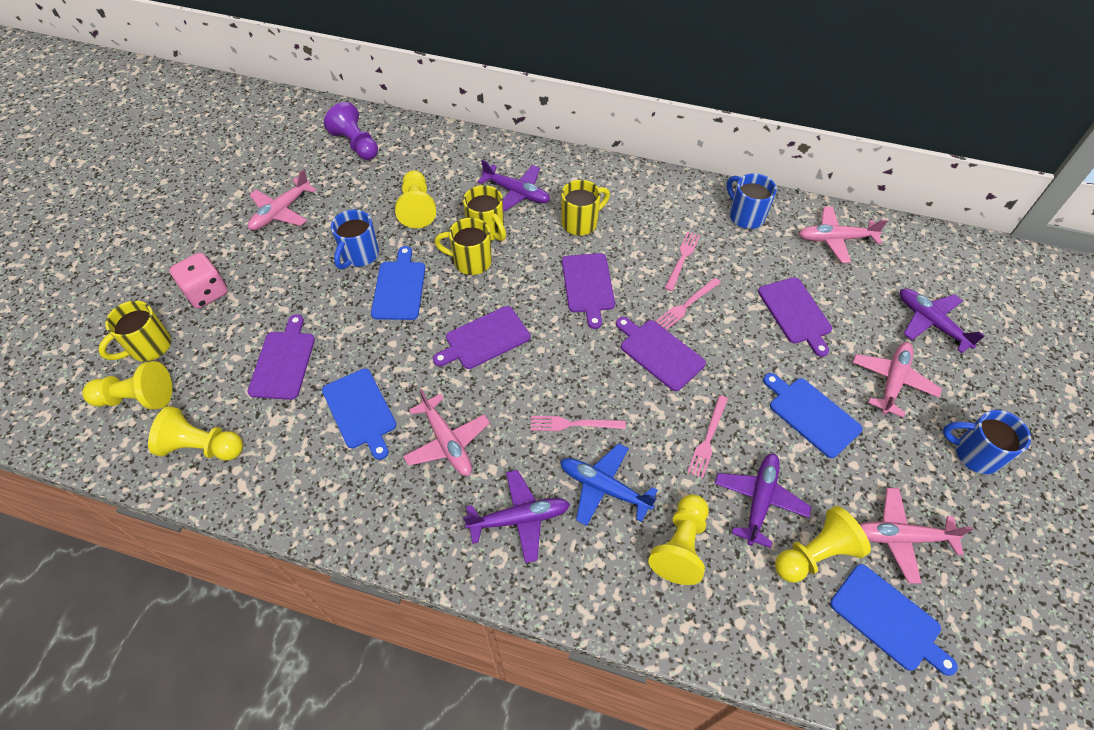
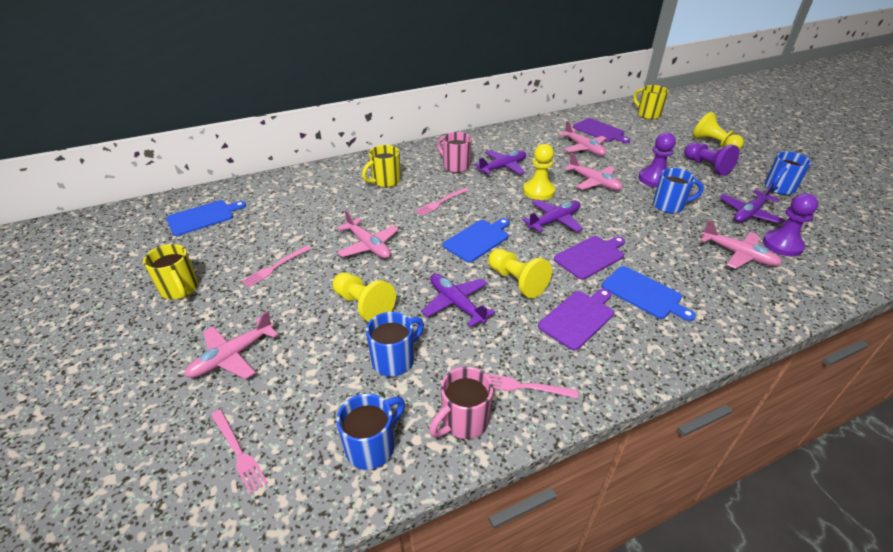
blue cutting board: 4 -> 3
blue mug: 3 -> 4
blue plane: 1 -> 0
pink dice: 1 -> 0
pink mug: 0 -> 2
purple cutting board: 5 -> 3
purple pawn: 1 -> 3
yellow mug: 4 -> 3
yellow pawn: 5 -> 4

